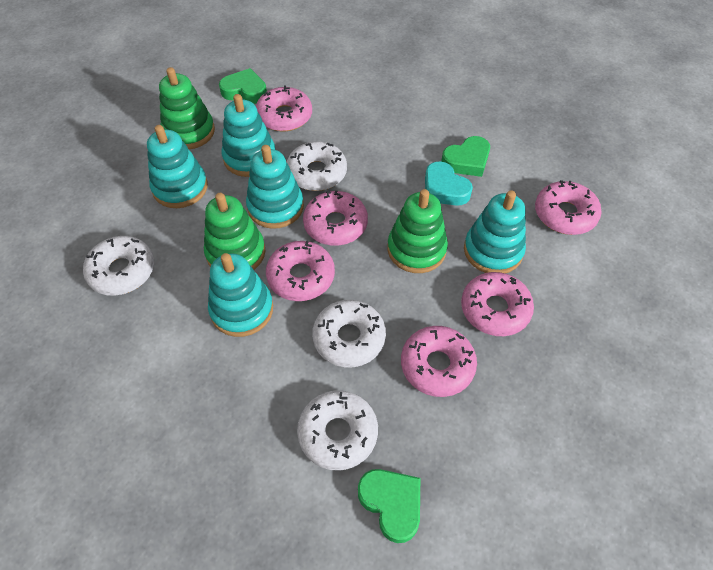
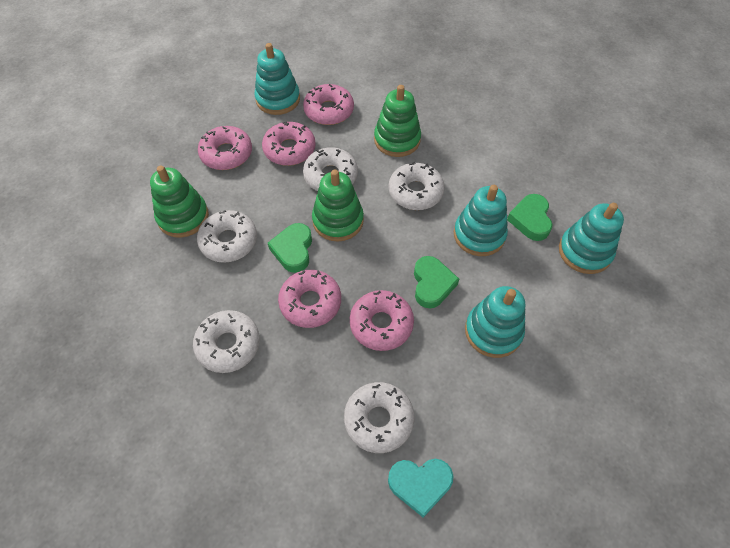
pink donut: 6 -> 5
turquoise stacking toy: 5 -> 4
white donut: 4 -> 5

